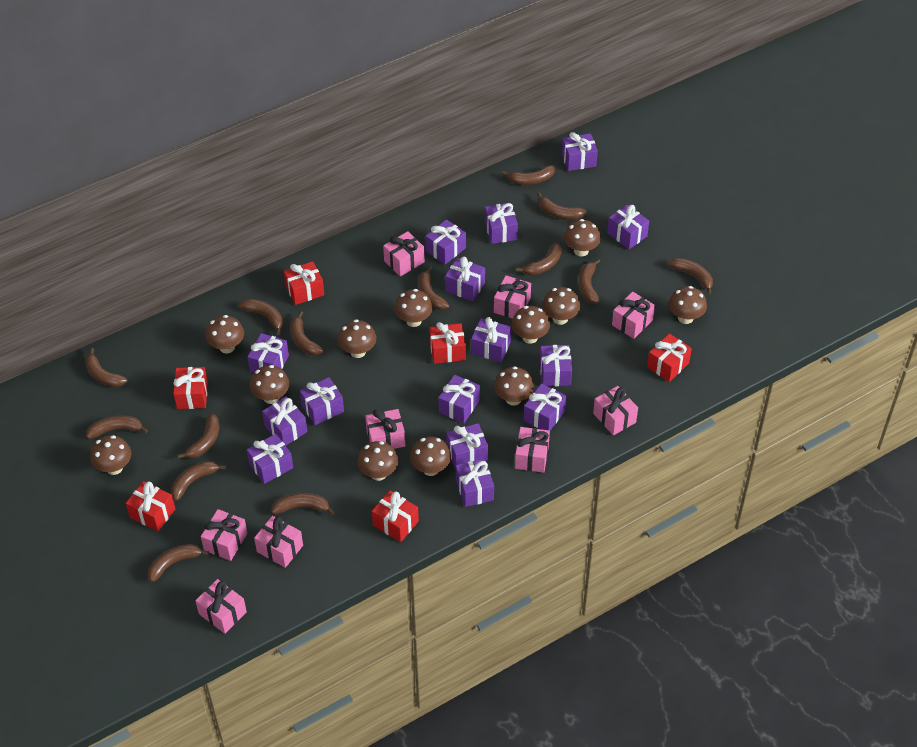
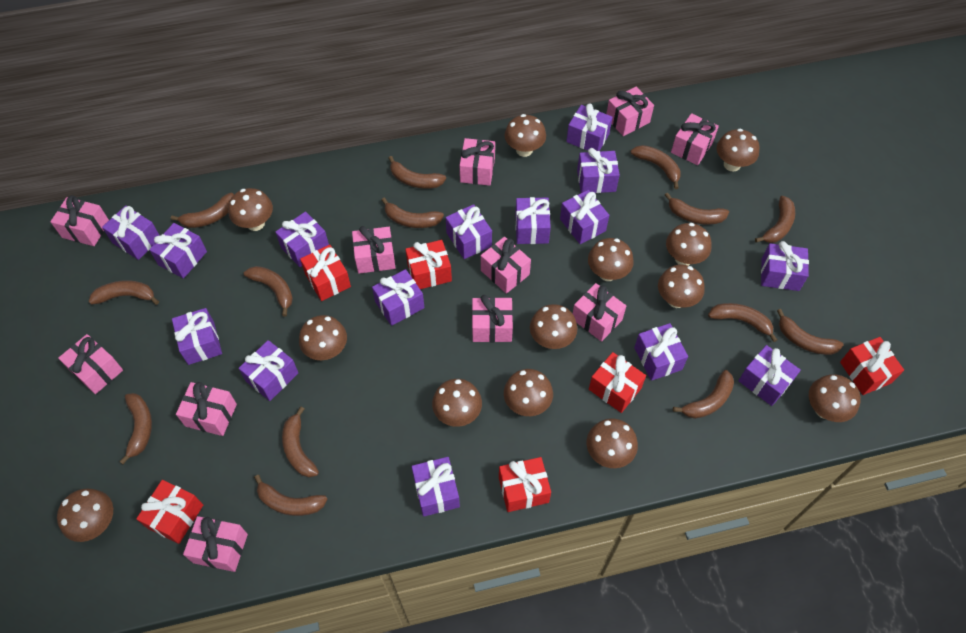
brown mushroom: 12 -> 13
pink gift: 9 -> 11

